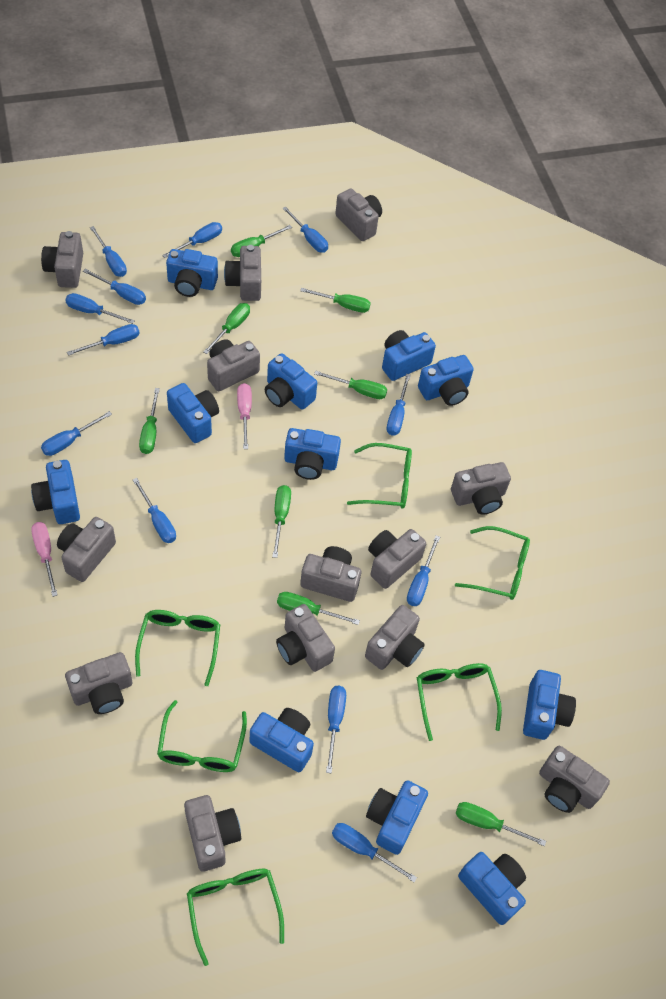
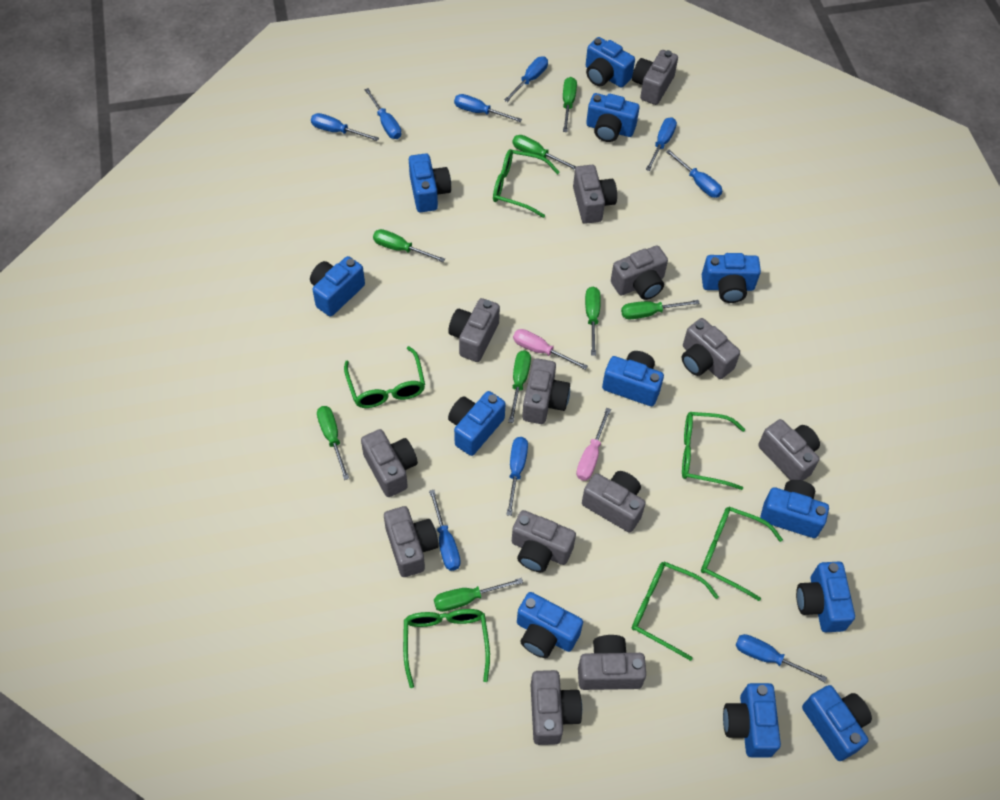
blue camera: 11 -> 12
blue screwdriver: 12 -> 9

